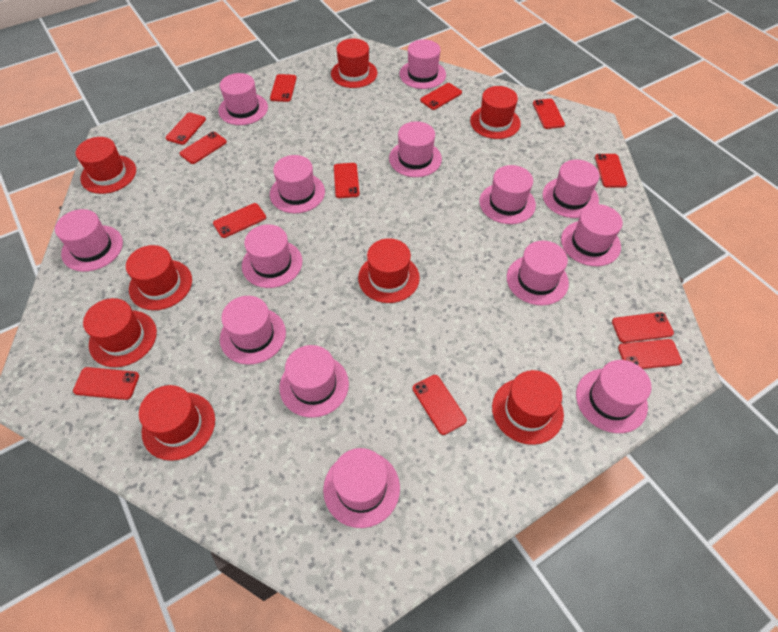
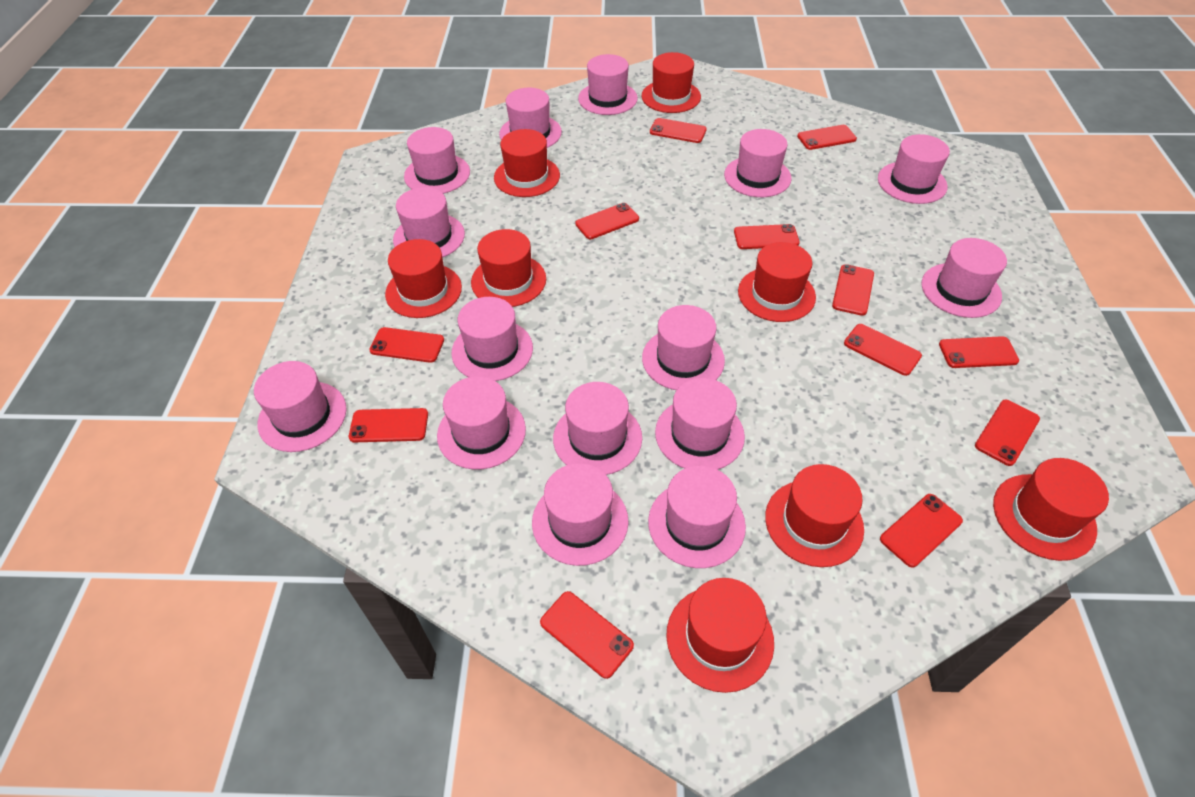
pink hat: 14 -> 15

